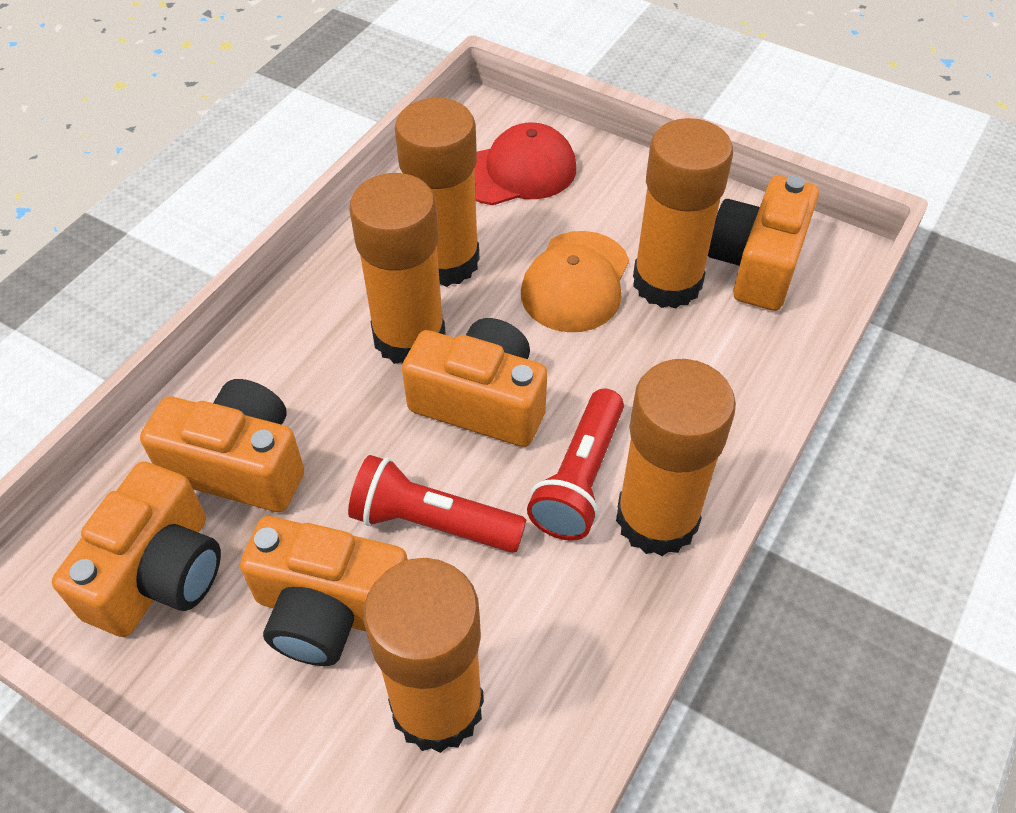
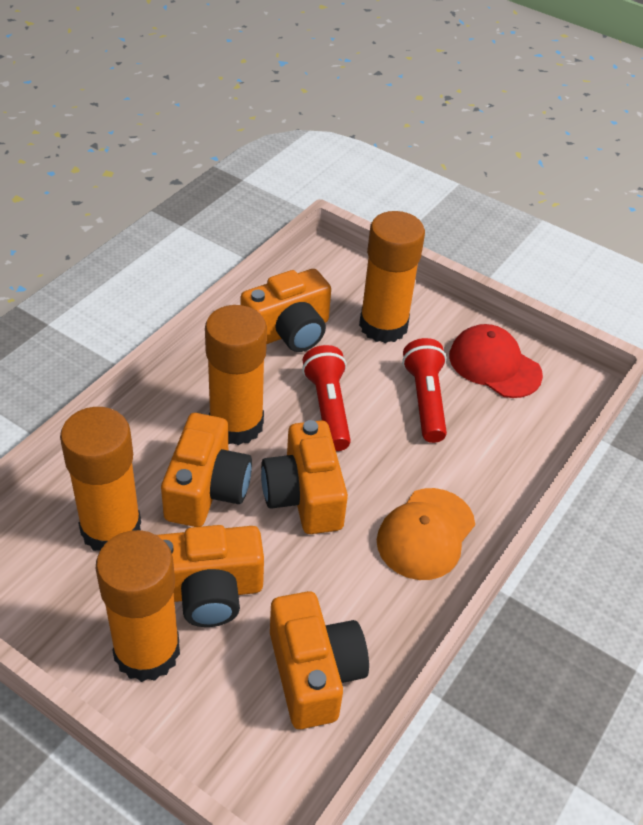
orange glue stick: 5 -> 4

